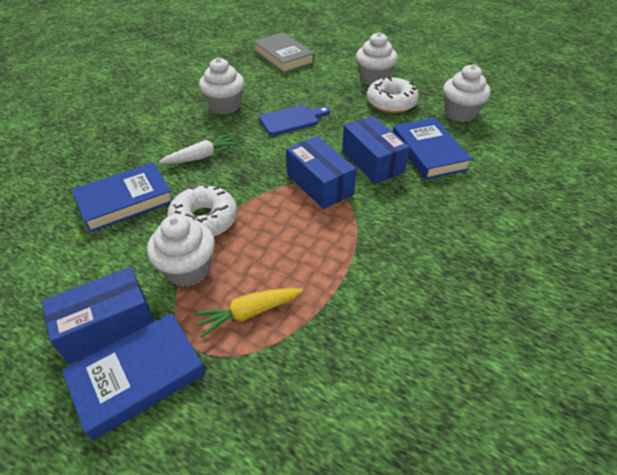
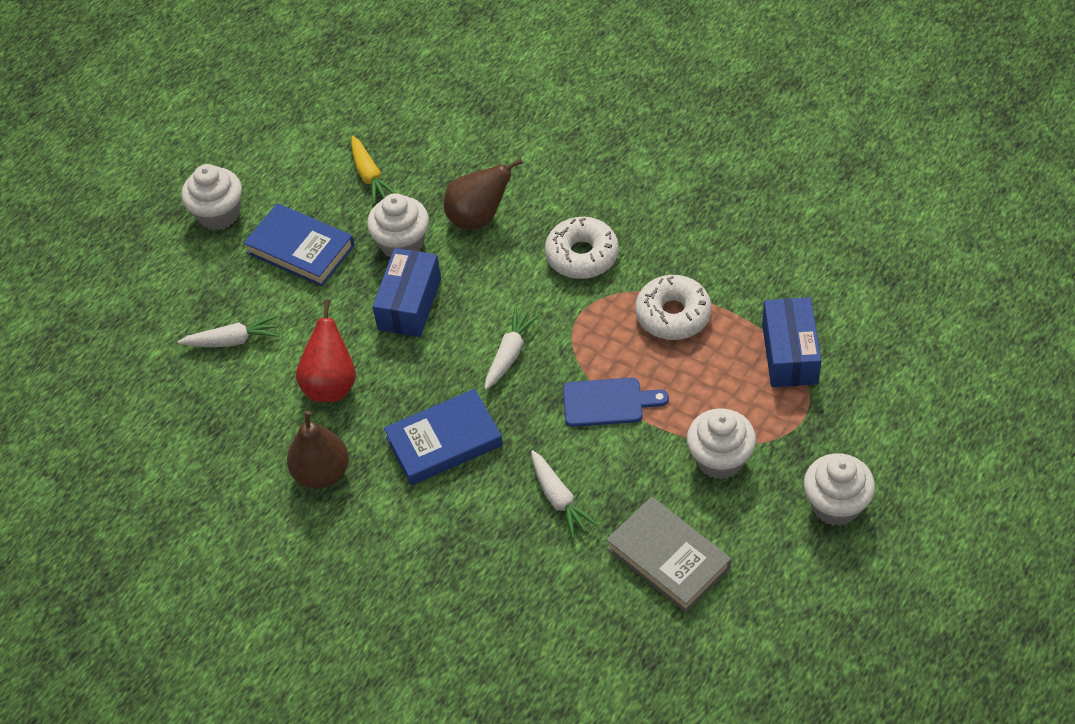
blue book: 3 -> 2
blue box: 3 -> 2
brown pear: 0 -> 2
red pear: 0 -> 1
white carrot: 1 -> 3

